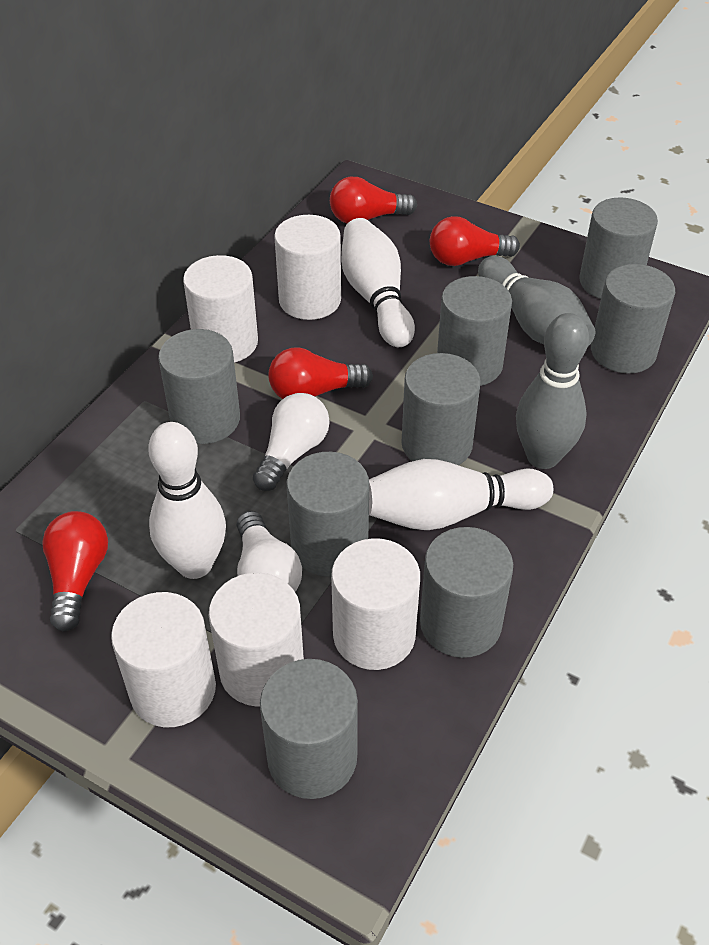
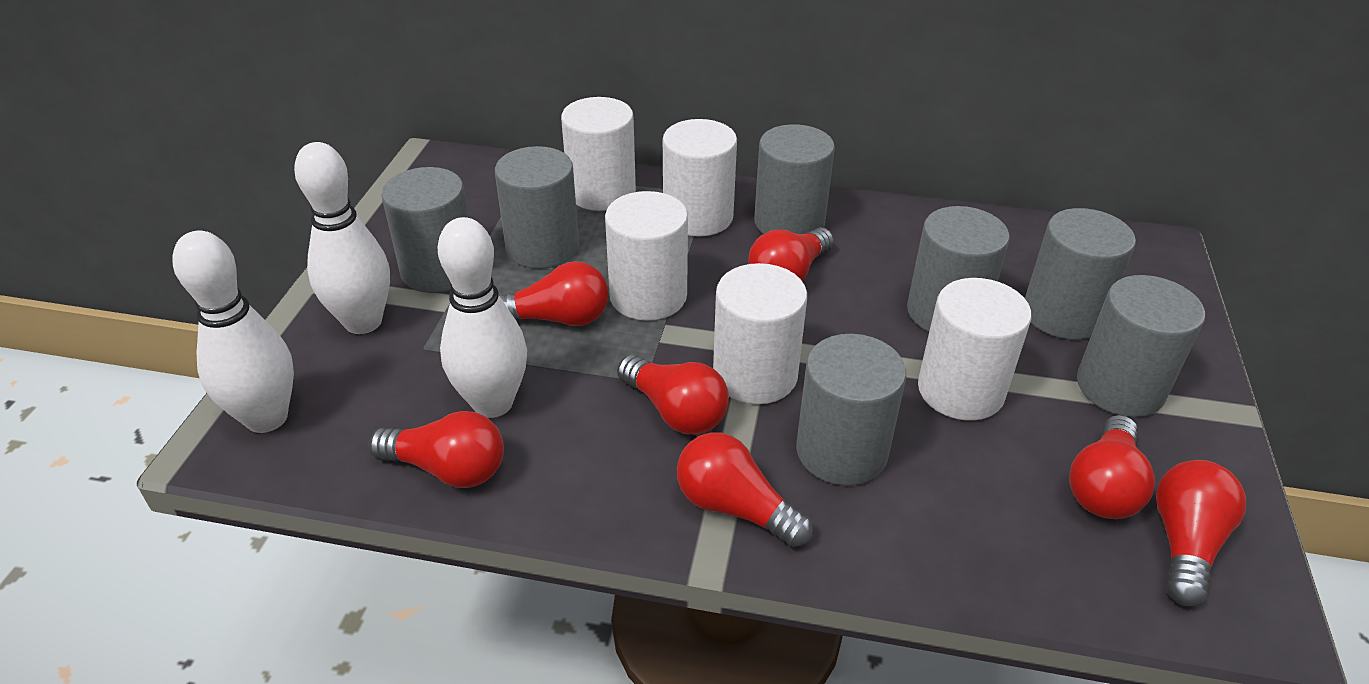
grey bowling pin: 2 -> 0
grey cylinder: 8 -> 7
red light bulb: 4 -> 7
white light bulb: 2 -> 0

